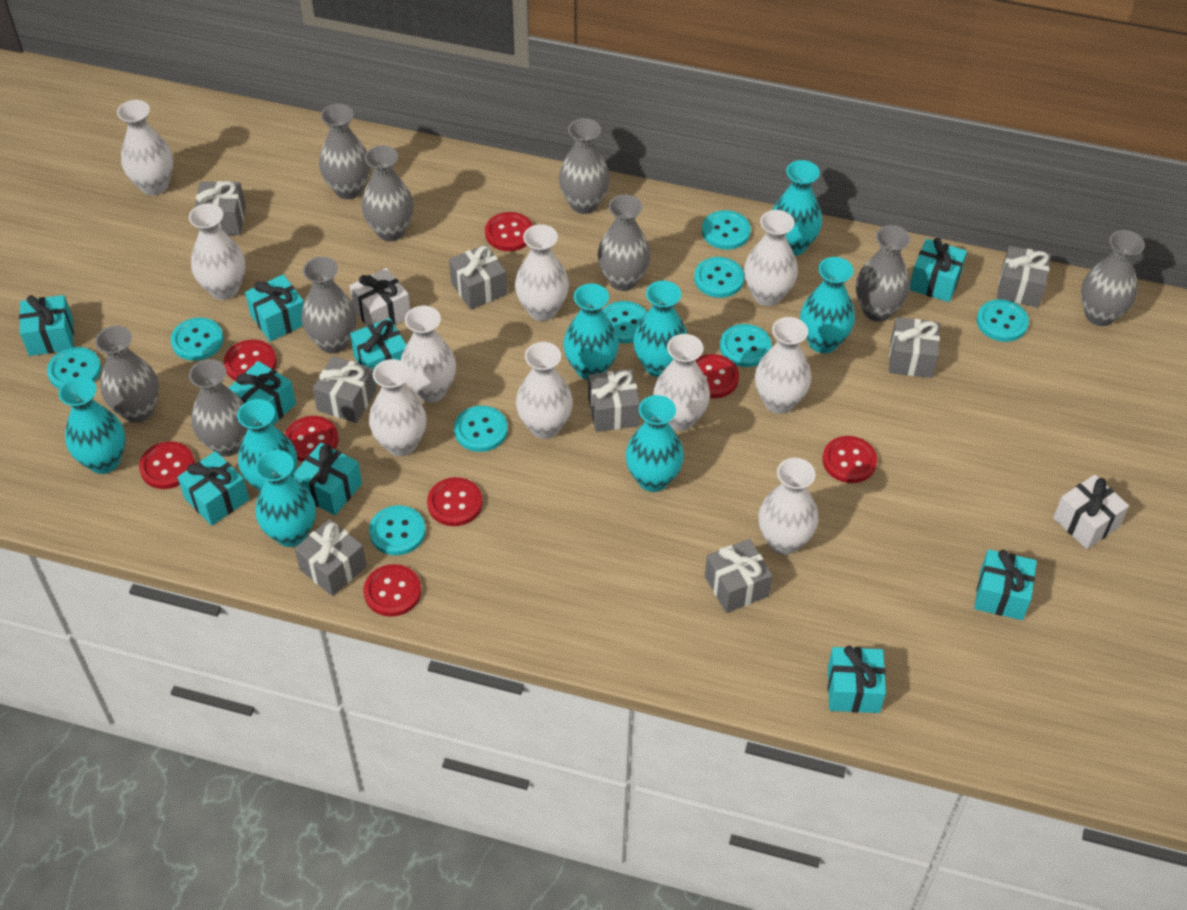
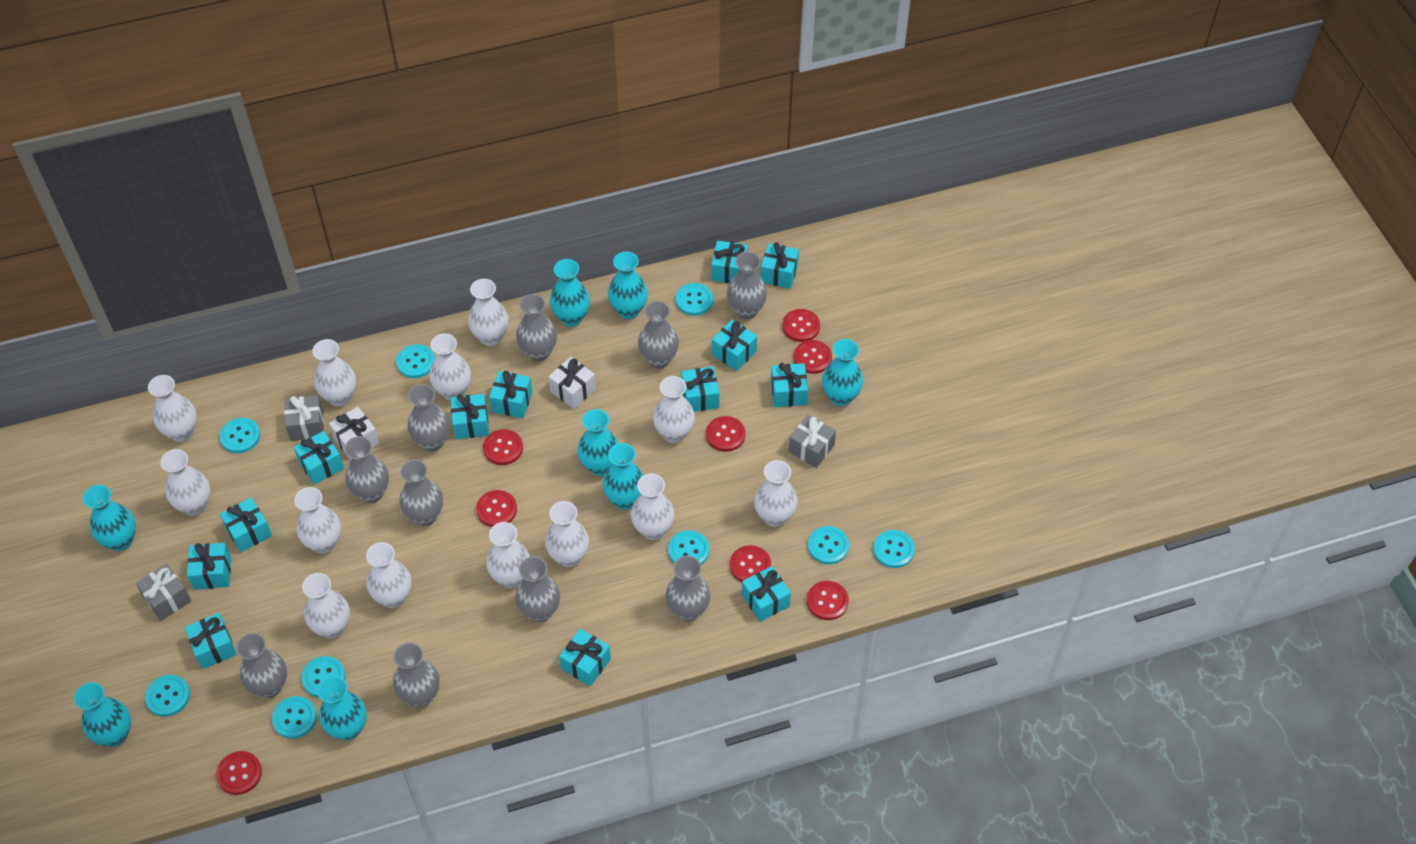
grey gift: 8 -> 3
grey vase: 9 -> 10
turquoise gift: 9 -> 13
white vase: 10 -> 13

